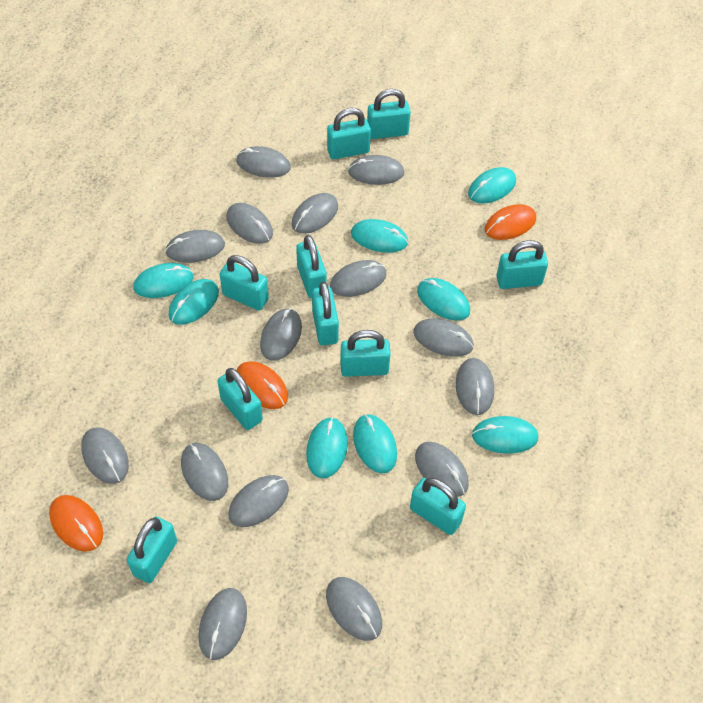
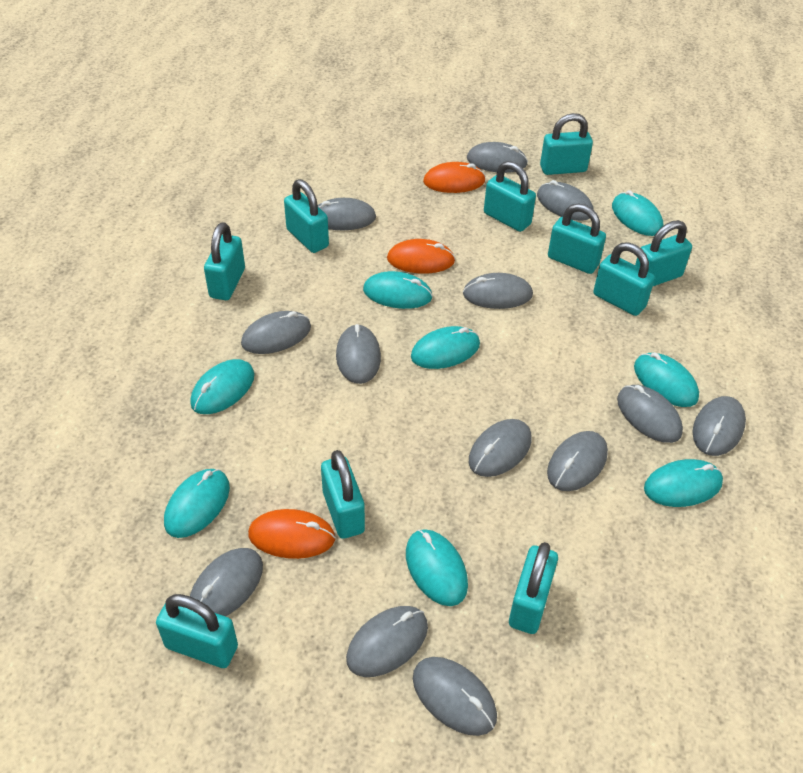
grey mouse: 15 -> 13

